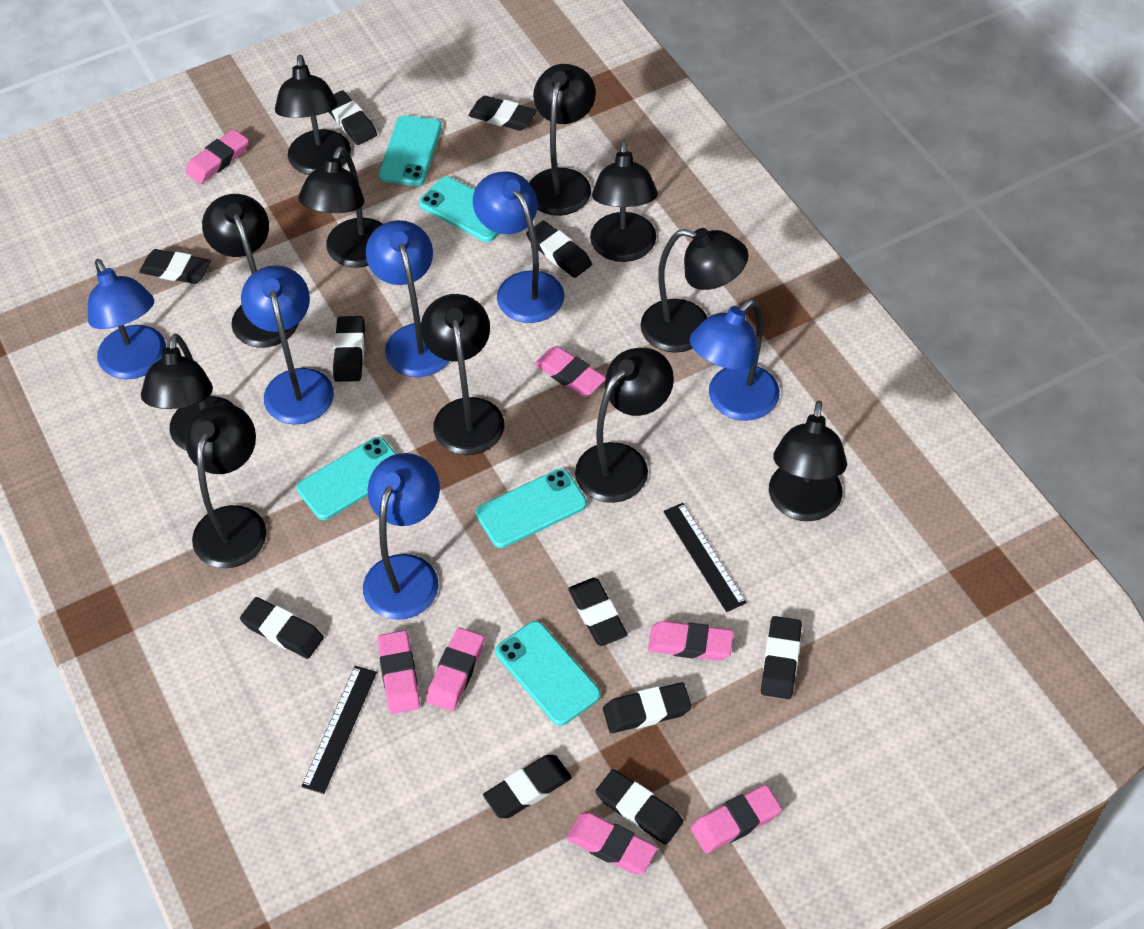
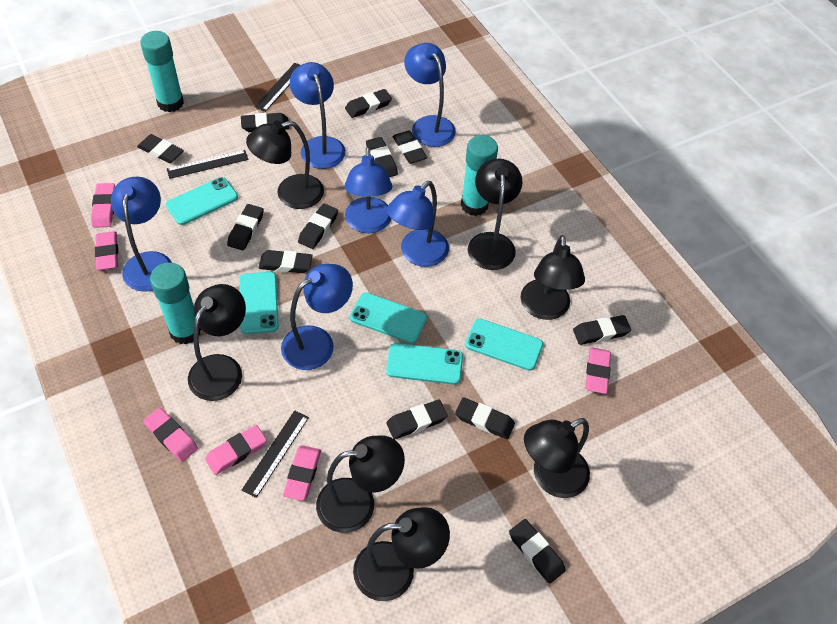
black eraser: 11 -> 12
black lamp: 11 -> 7
black ruler: 2 -> 3
pink eraser: 7 -> 6
turquoise glue stick: 0 -> 3

